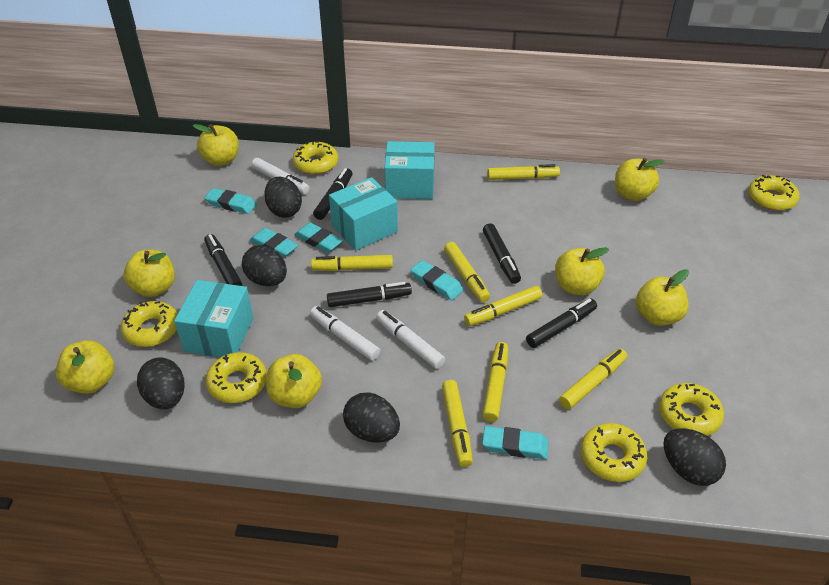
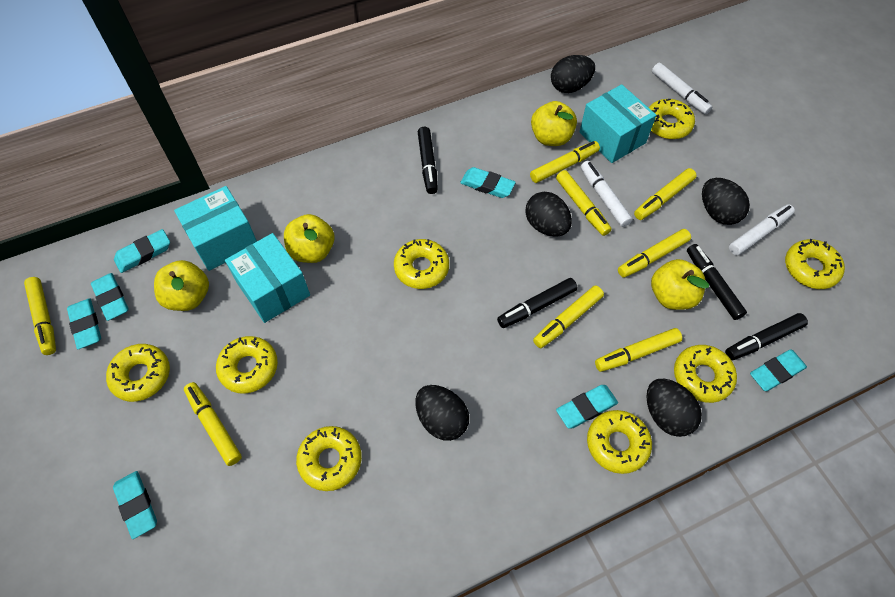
black marker: 5 -> 4
turquoise eraser: 5 -> 7
yellow apple: 7 -> 4
yellow donut: 6 -> 8
yellow marker: 7 -> 8

